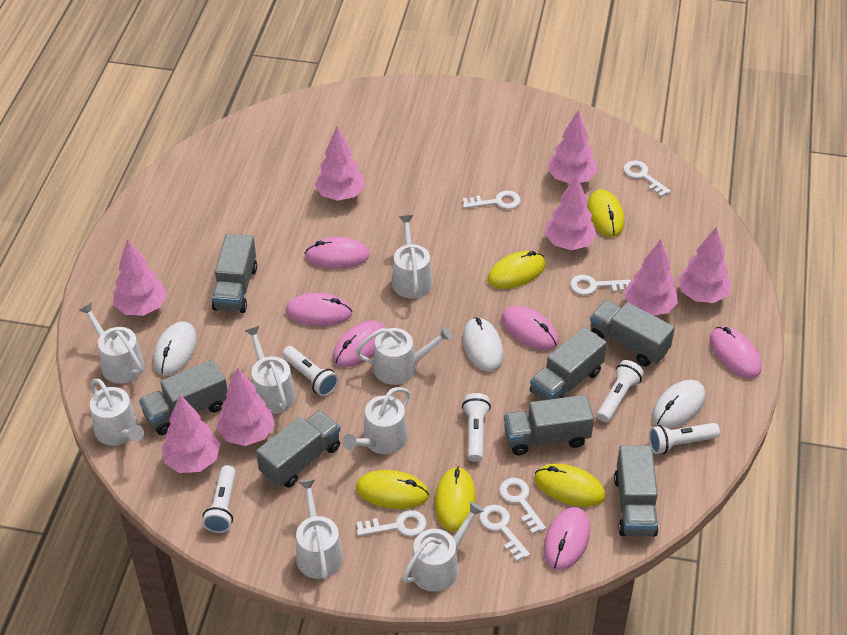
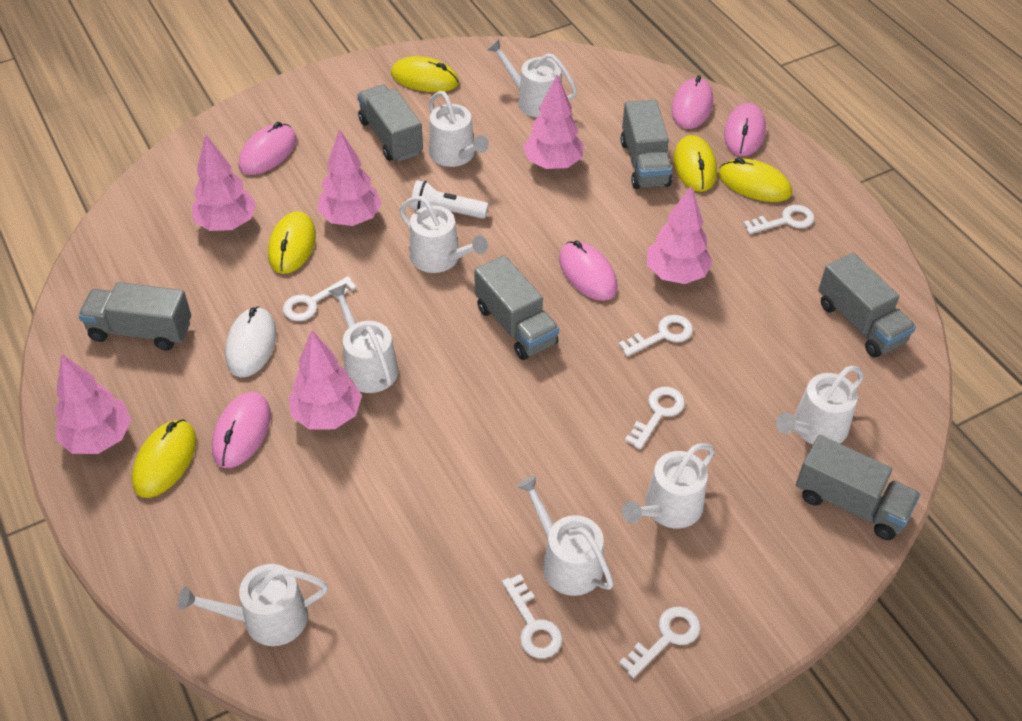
grey truck: 7 -> 6
pink mouse: 6 -> 5
pink tree: 8 -> 6
white flashlight: 5 -> 1
white mouse: 3 -> 1

